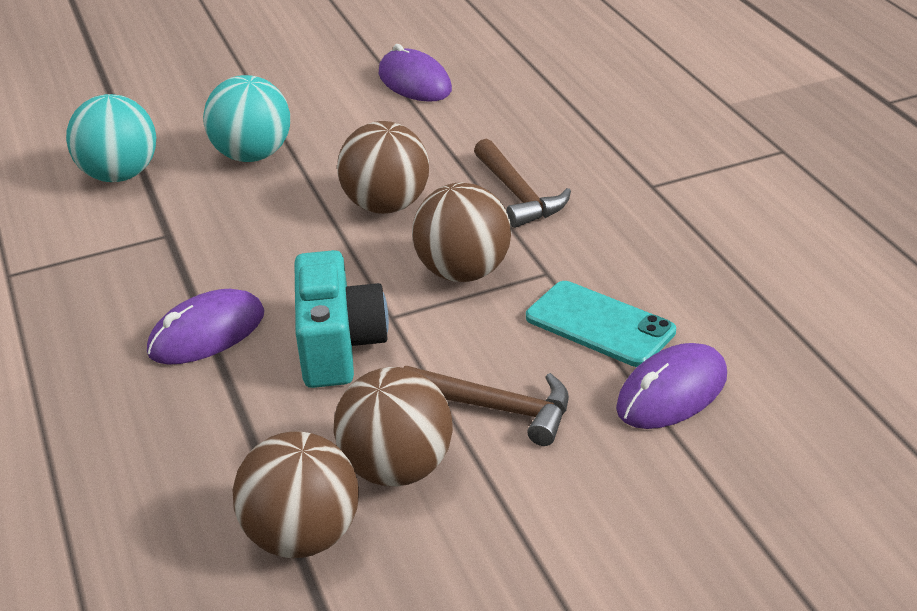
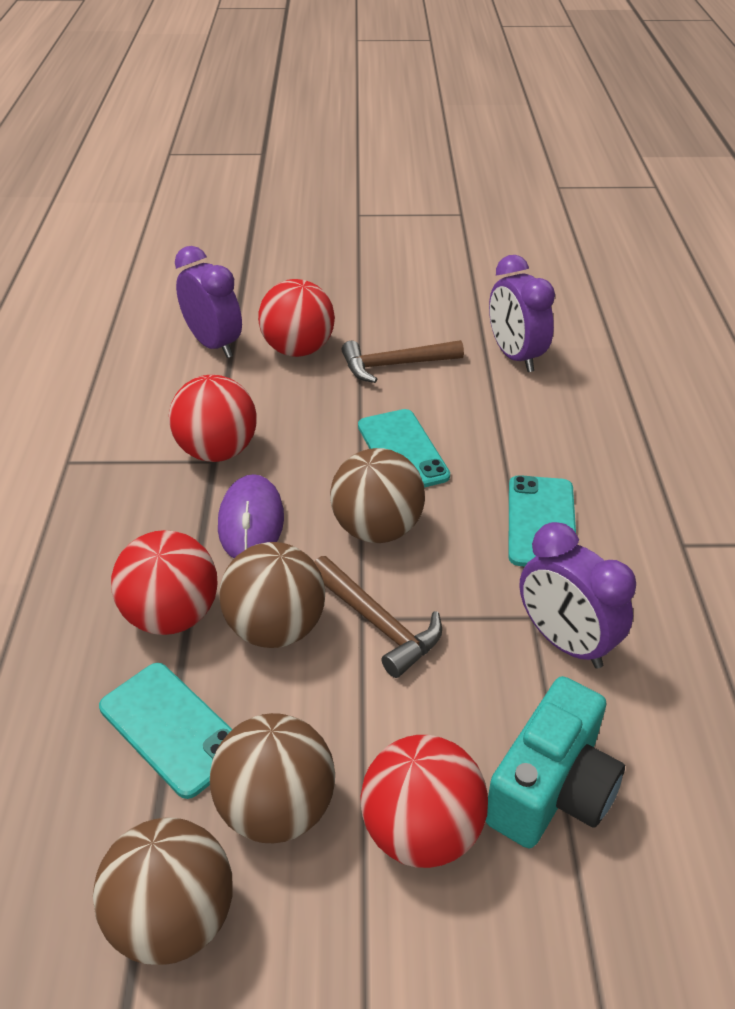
purple clock: 0 -> 3
purple mouse: 3 -> 1
red ball: 0 -> 4
turquoise ball: 2 -> 0
turquoise phone: 1 -> 3

